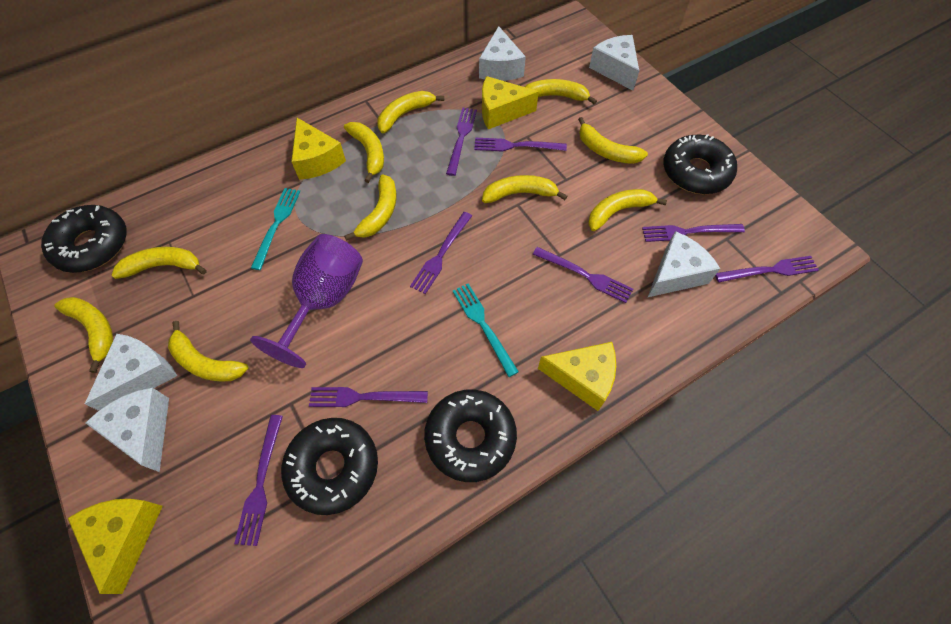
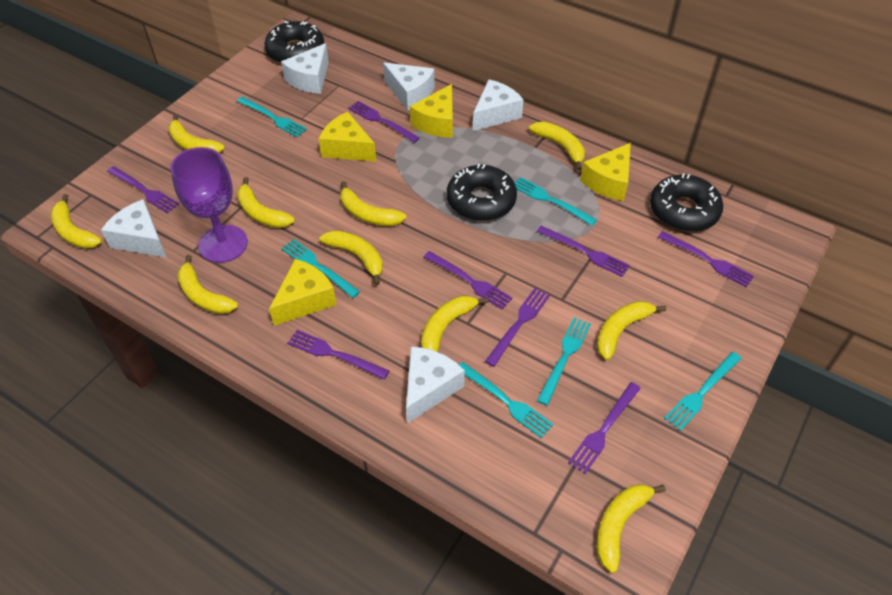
black donut: 4 -> 3
turquoise fork: 2 -> 6

